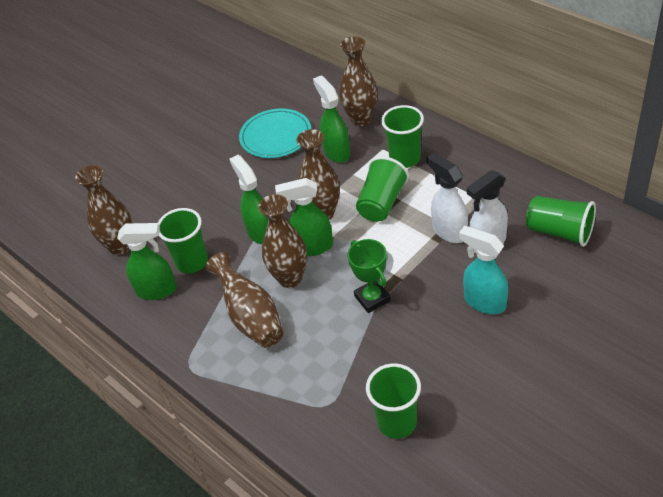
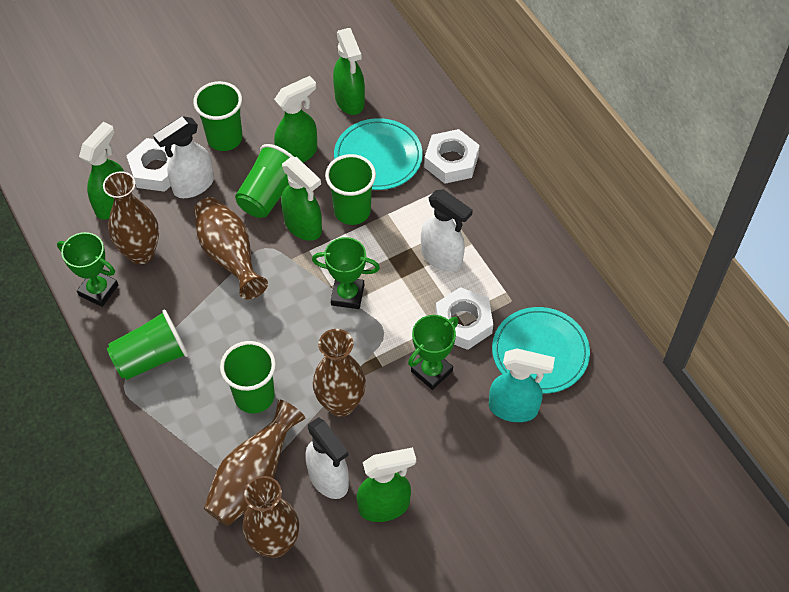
green spray bottle: 4 -> 5
green trophy: 1 -> 3
turquoise plate: 1 -> 2
white nut: 0 -> 3
white spray bottle: 2 -> 3

